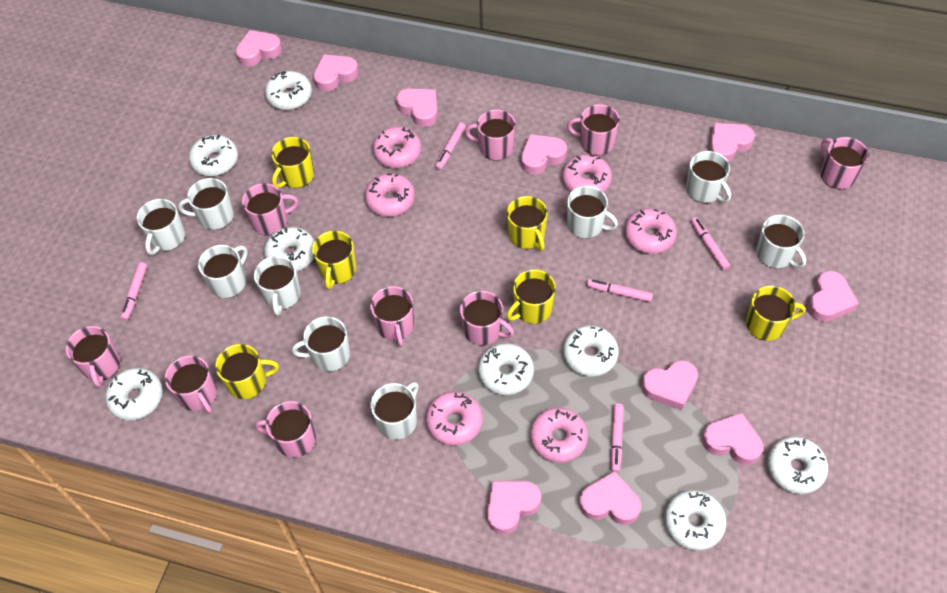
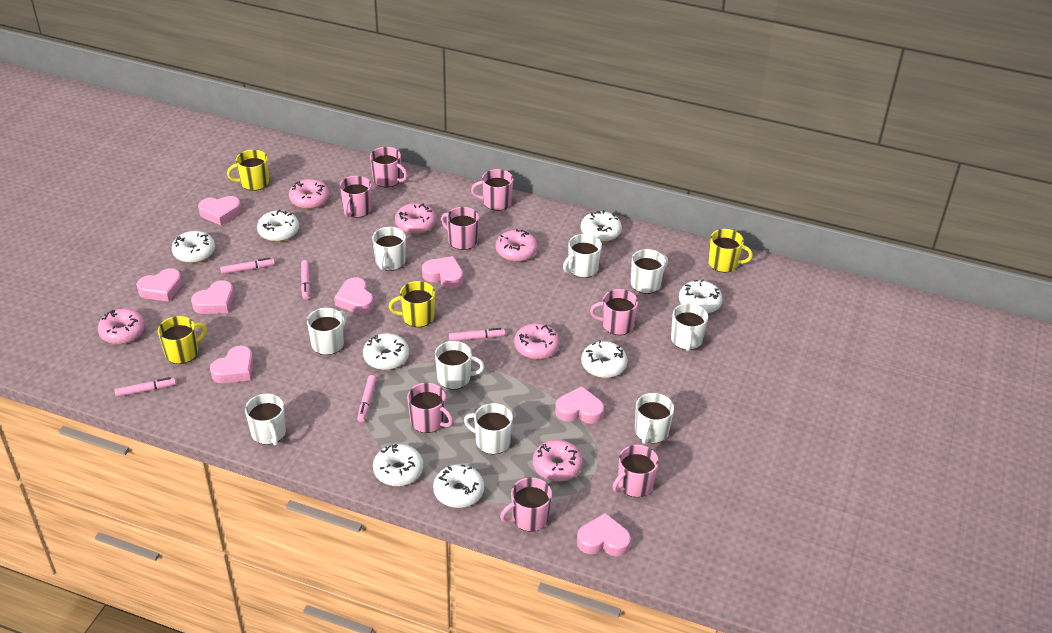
pink heart: 10 -> 8
pink mug: 9 -> 8
yellow mug: 6 -> 4

